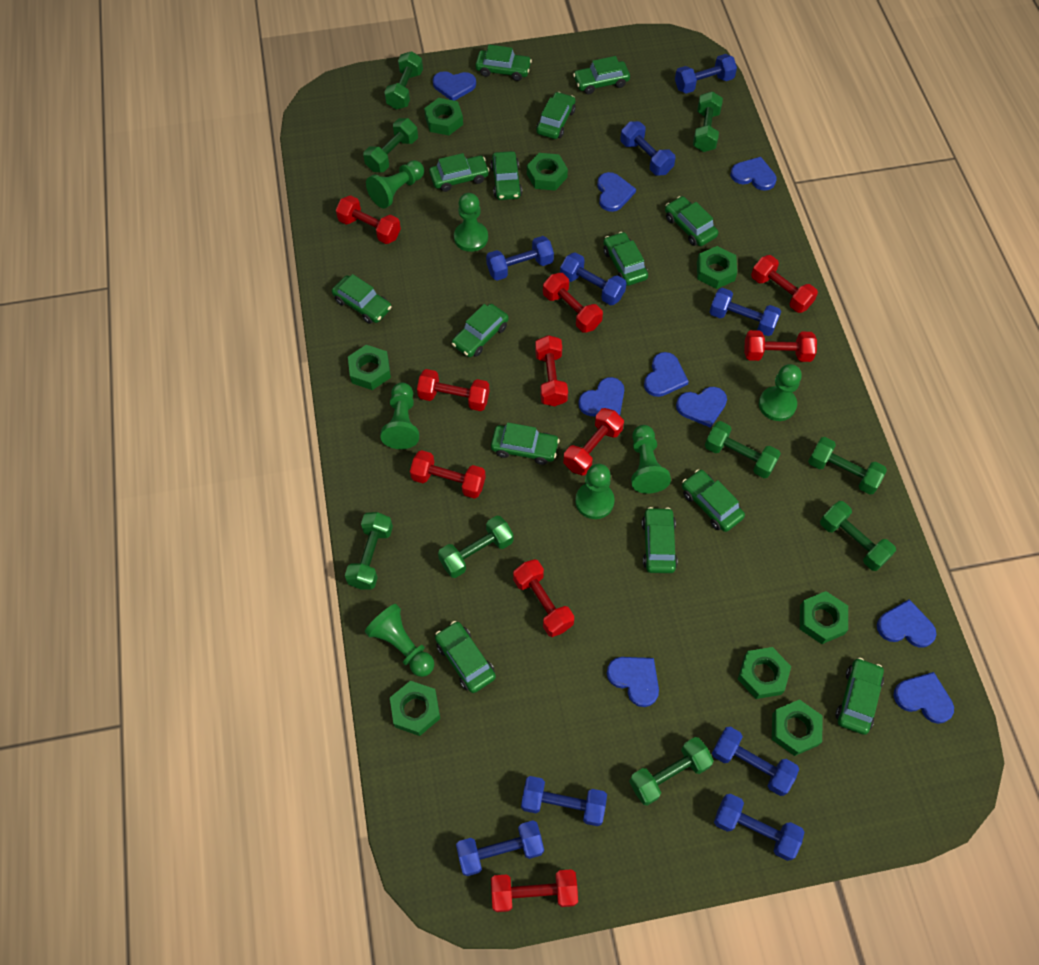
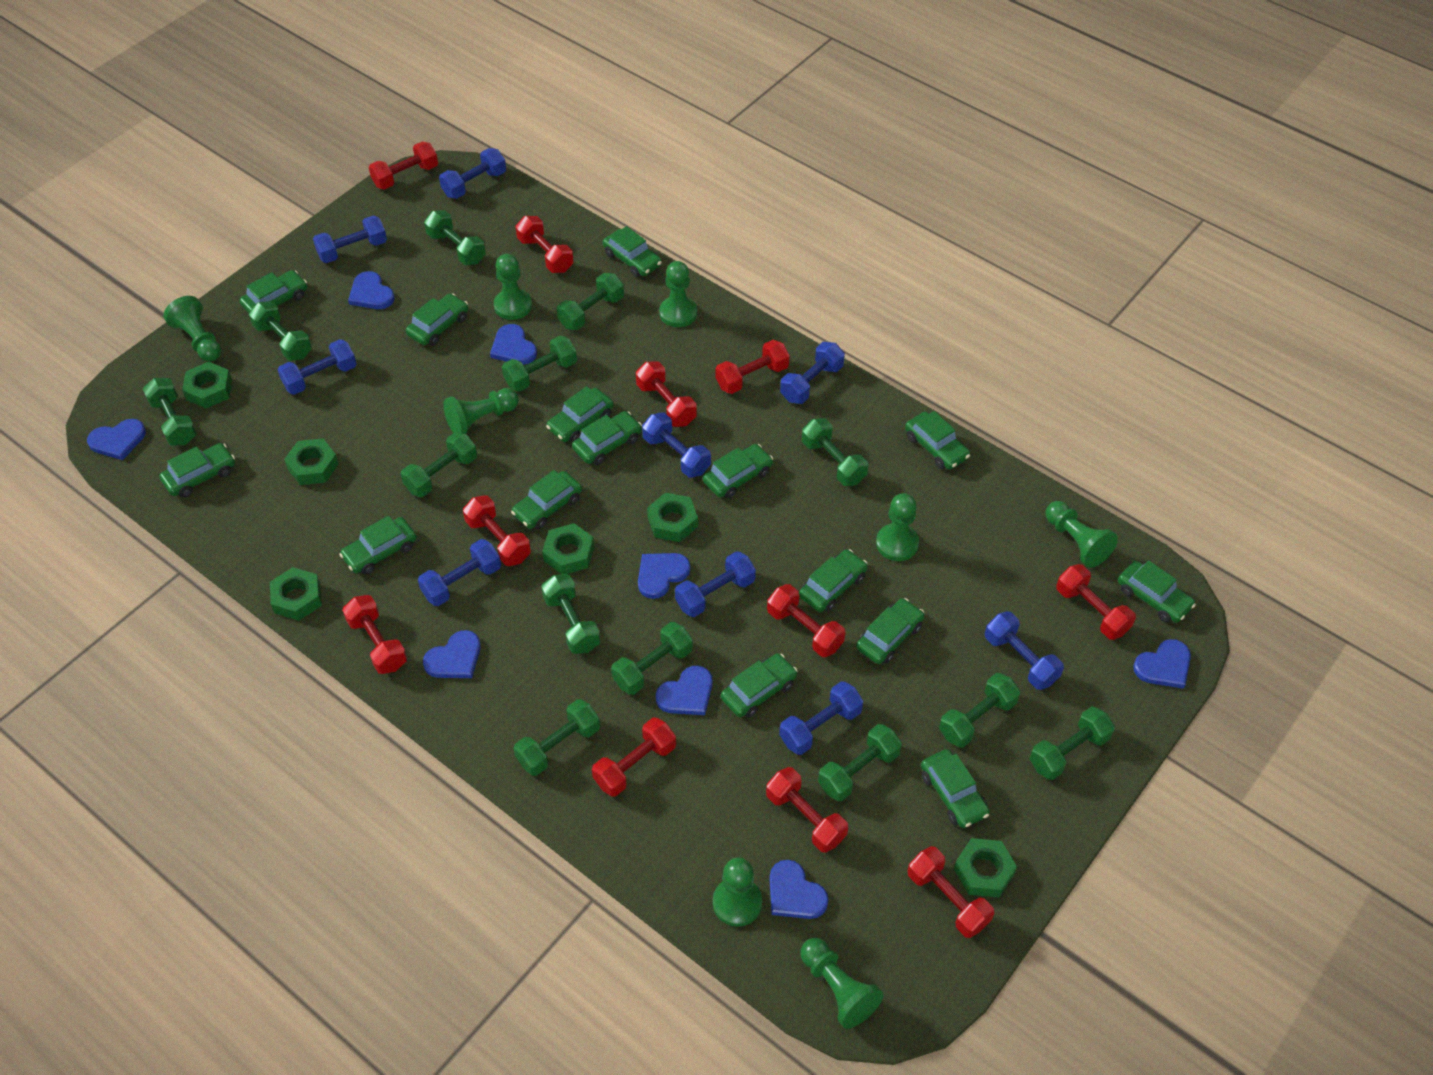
blue heart: 9 -> 8
green car: 14 -> 15
green dumbbell: 9 -> 13
green nut: 8 -> 6
green pawn: 7 -> 8
red dumbbell: 10 -> 11

